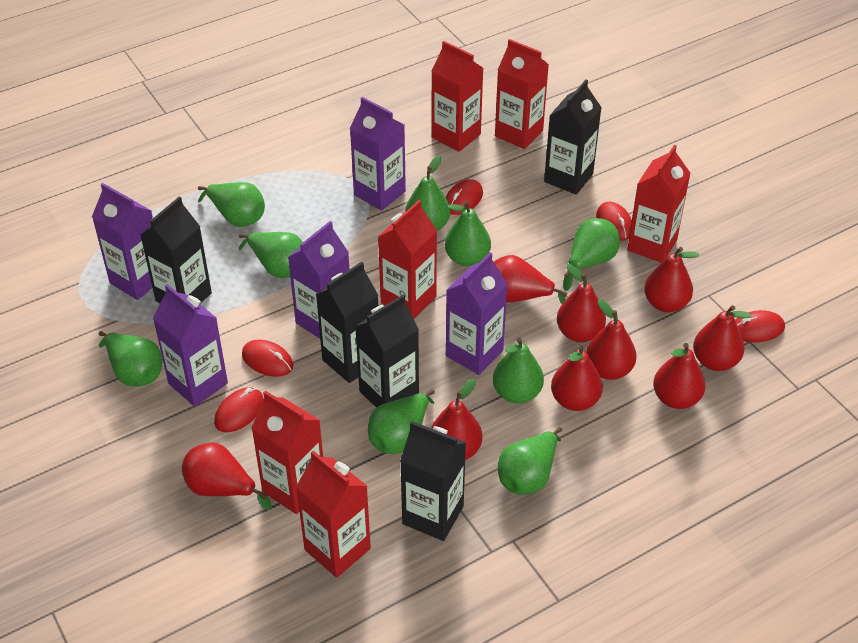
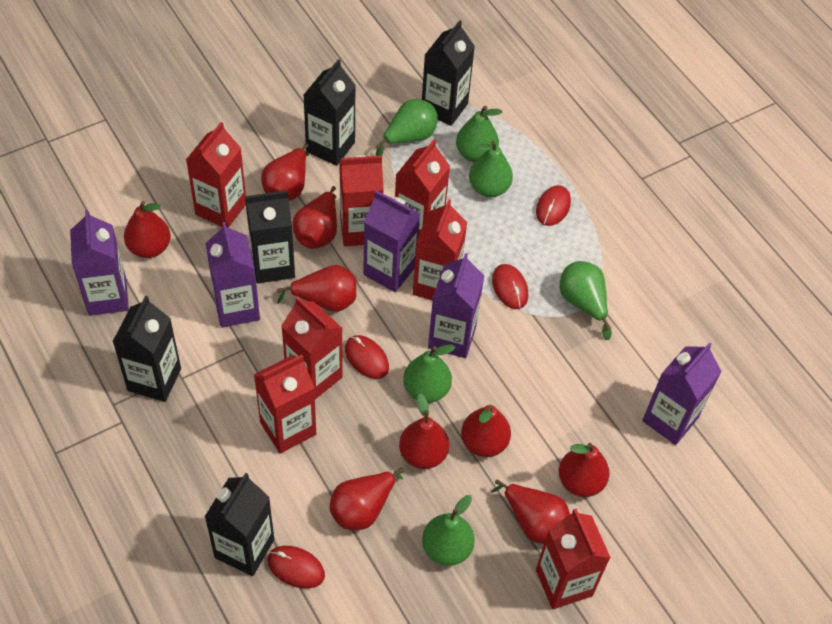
green pear: 9 -> 6
red carton: 6 -> 7
red mouse: 5 -> 4

